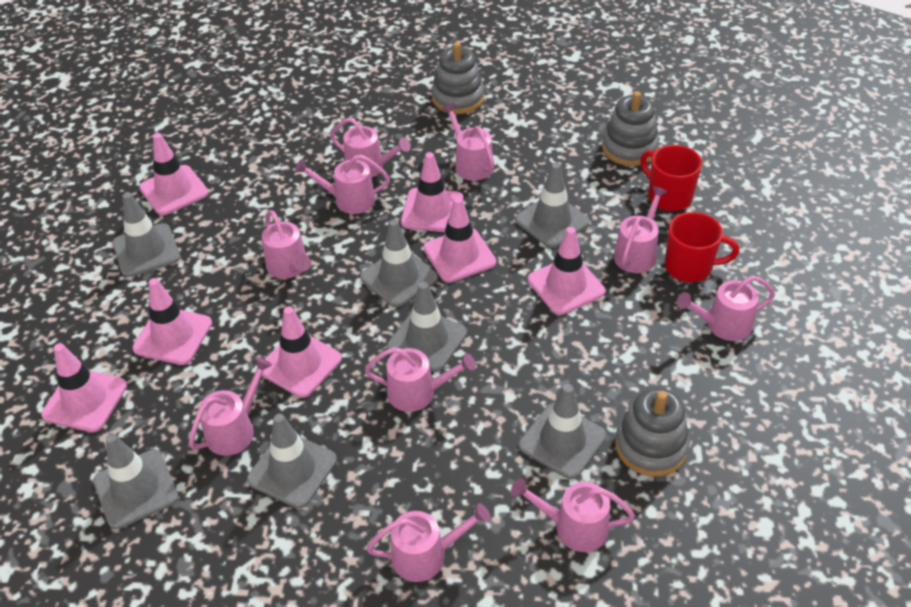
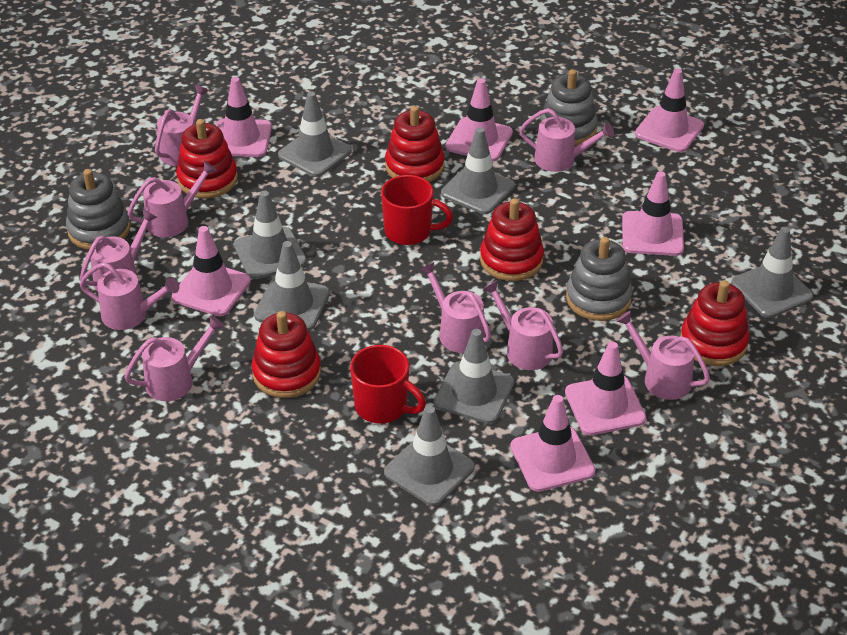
pink watering can: 10 -> 9
red stacking toy: 0 -> 5

